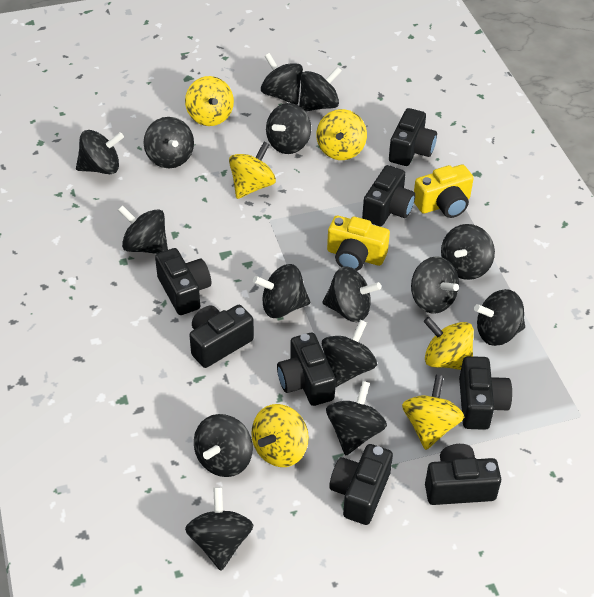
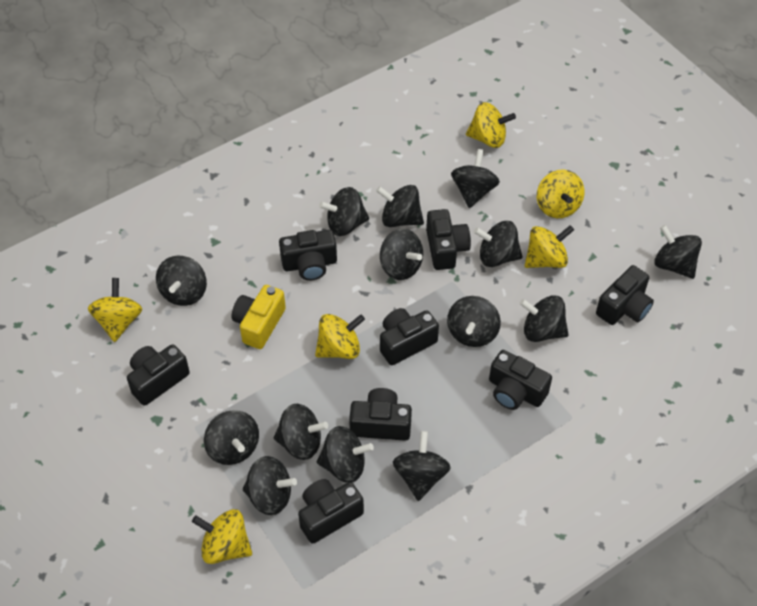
black spinning top: 15 -> 14
yellow camera: 2 -> 1

